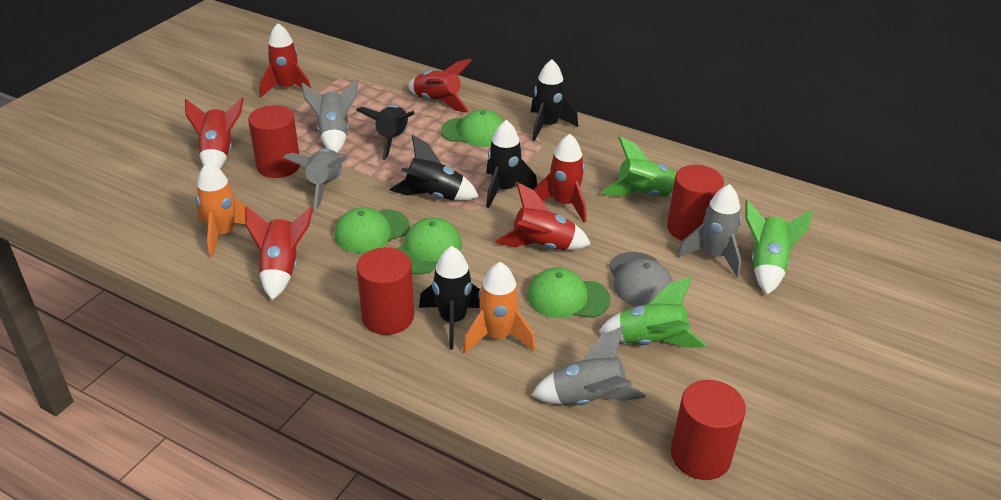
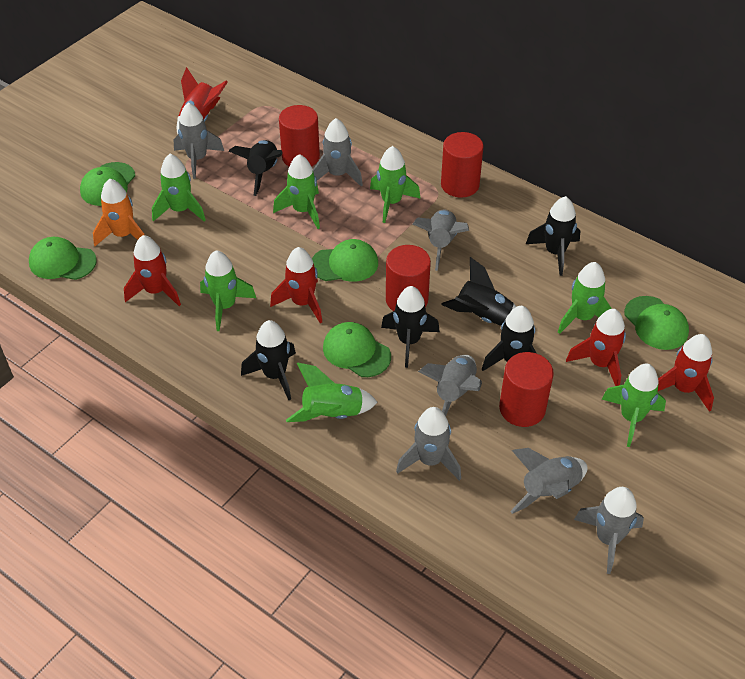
black rocket: 5 -> 6
green cap: 4 -> 5
green rocket: 3 -> 7
grey cap: 1 -> 0
grey rocket: 4 -> 7
orange rocket: 2 -> 1
red rocket: 6 -> 5

